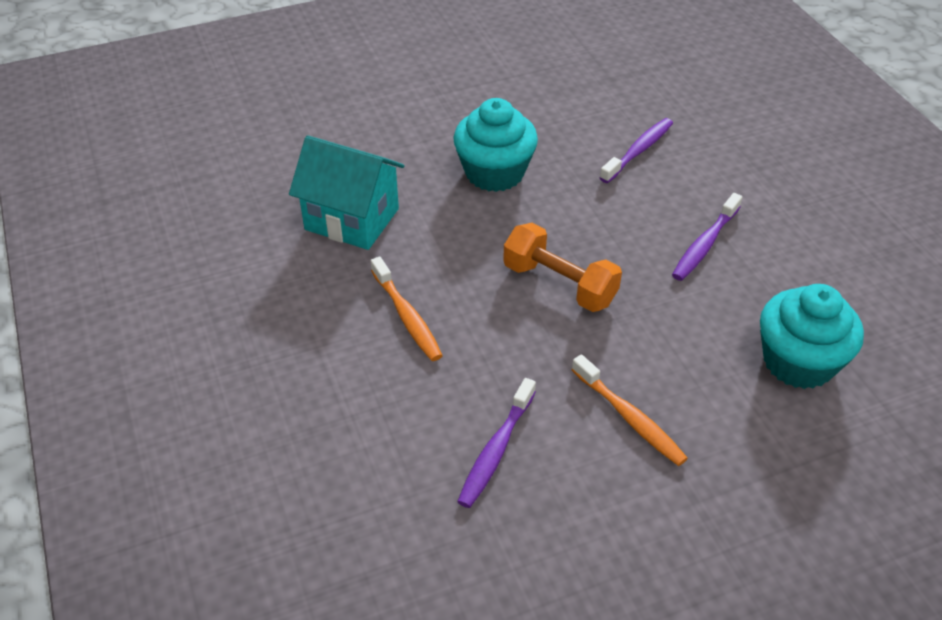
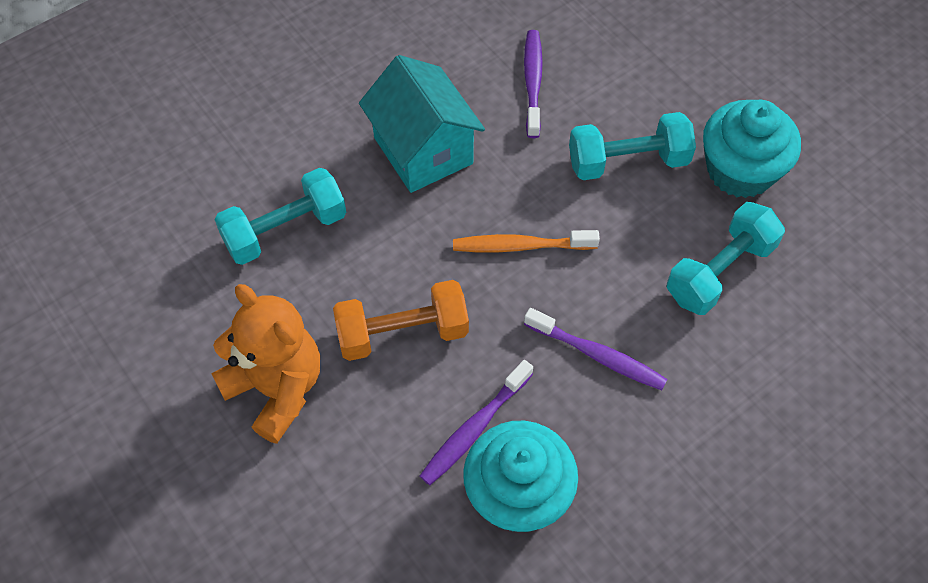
orange teddy bear: 0 -> 1
orange toothbrush: 2 -> 1
turquoise dumbbell: 0 -> 3

